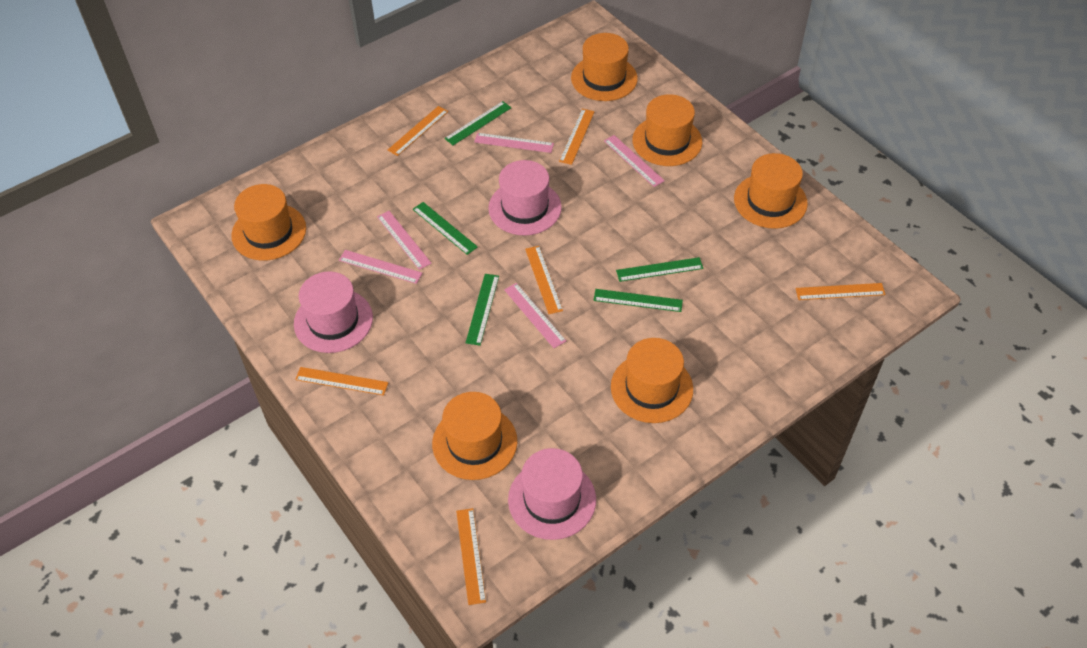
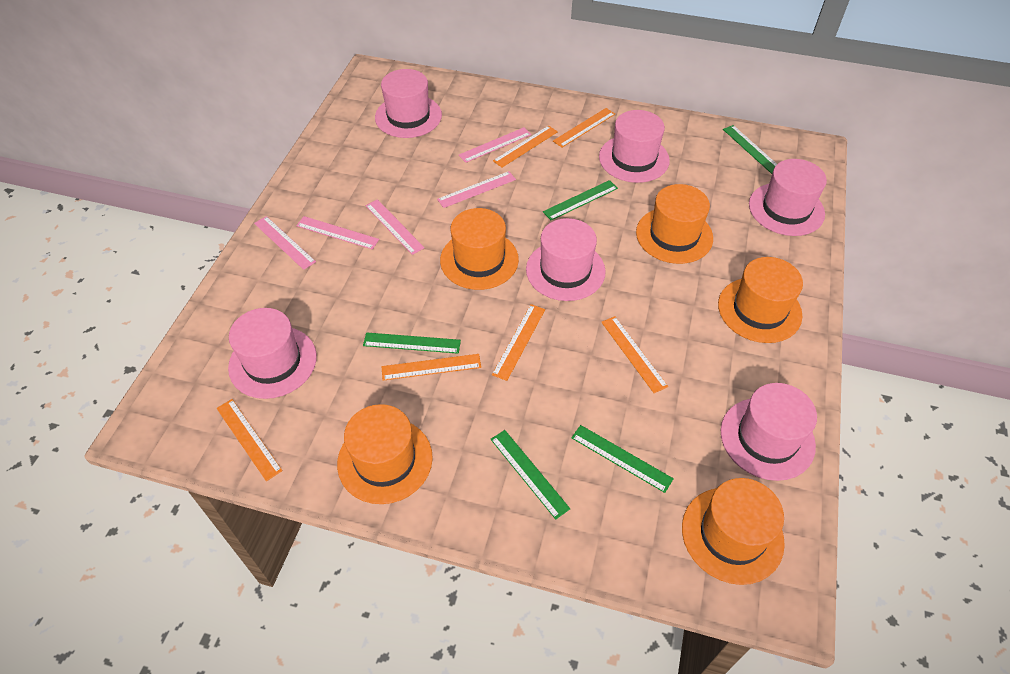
orange hat: 6 -> 5
pink hat: 3 -> 6

